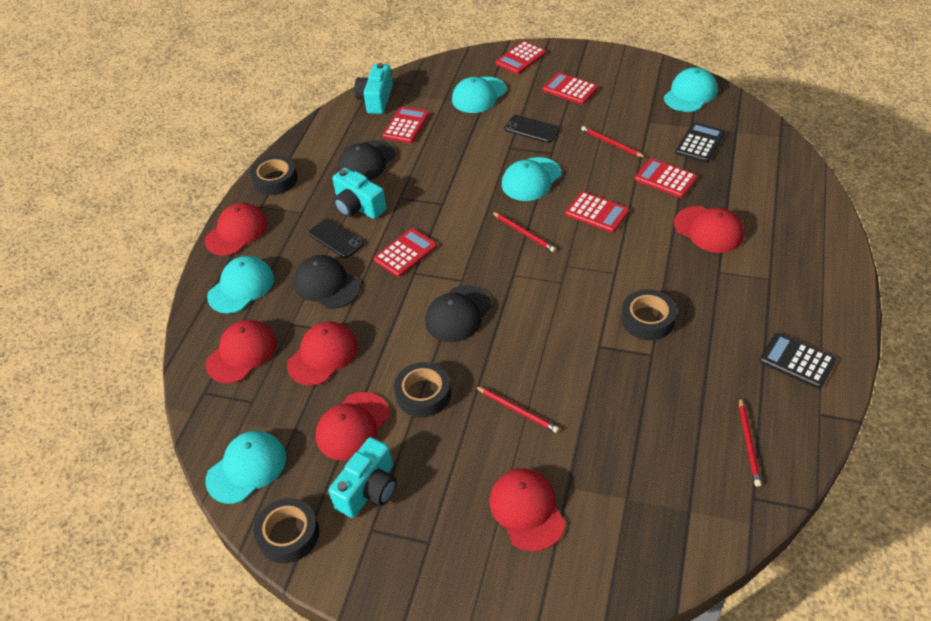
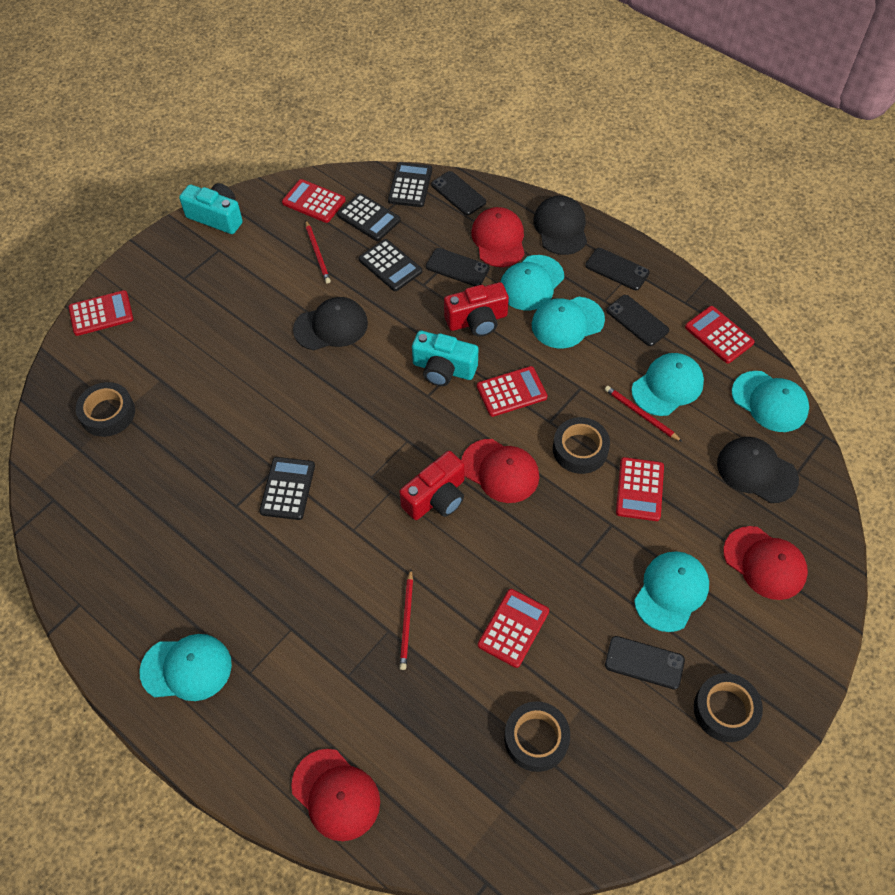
black calculator: 2 -> 4
black phone: 2 -> 5
red camera: 0 -> 2
red cap: 6 -> 4
red pencil: 4 -> 3
turquoise camera: 3 -> 2
turquoise cap: 5 -> 6

